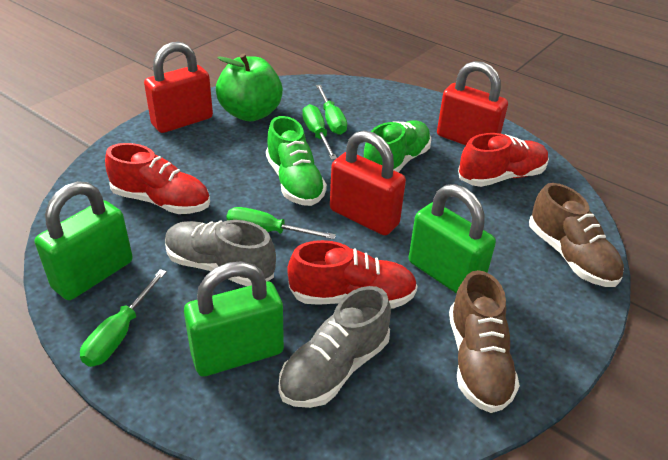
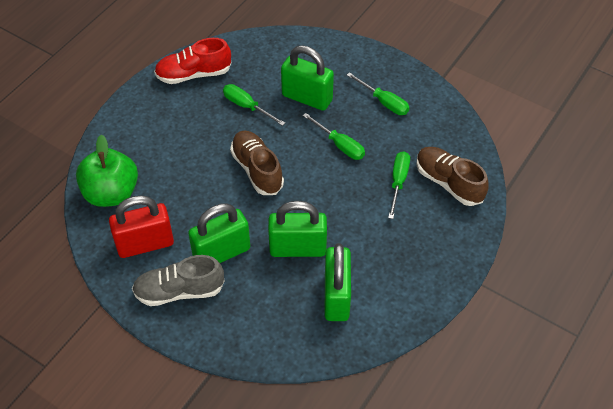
green padlock: 3 -> 4
green shoe: 2 -> 0
grey shoe: 2 -> 1
red padlock: 3 -> 1
red shoe: 3 -> 1

